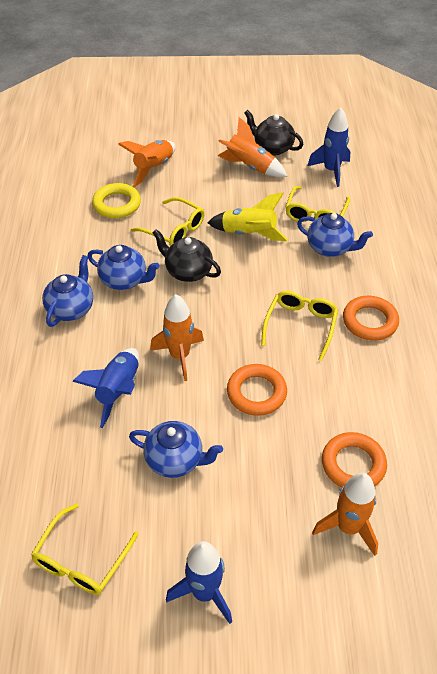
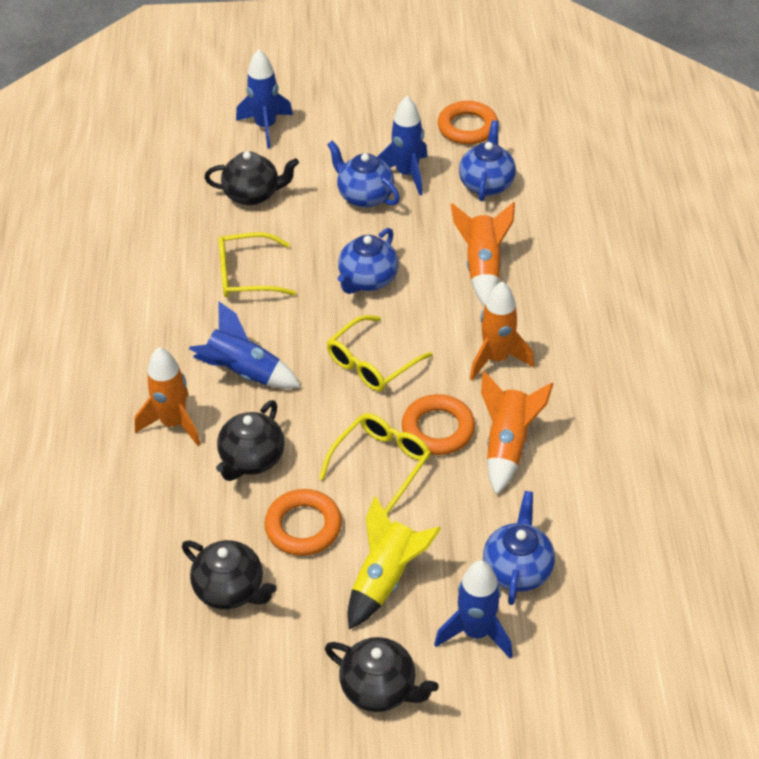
black teapot: 2 -> 4
blue rocket: 3 -> 4
yellow glasses: 4 -> 3
yellow ring: 1 -> 0

